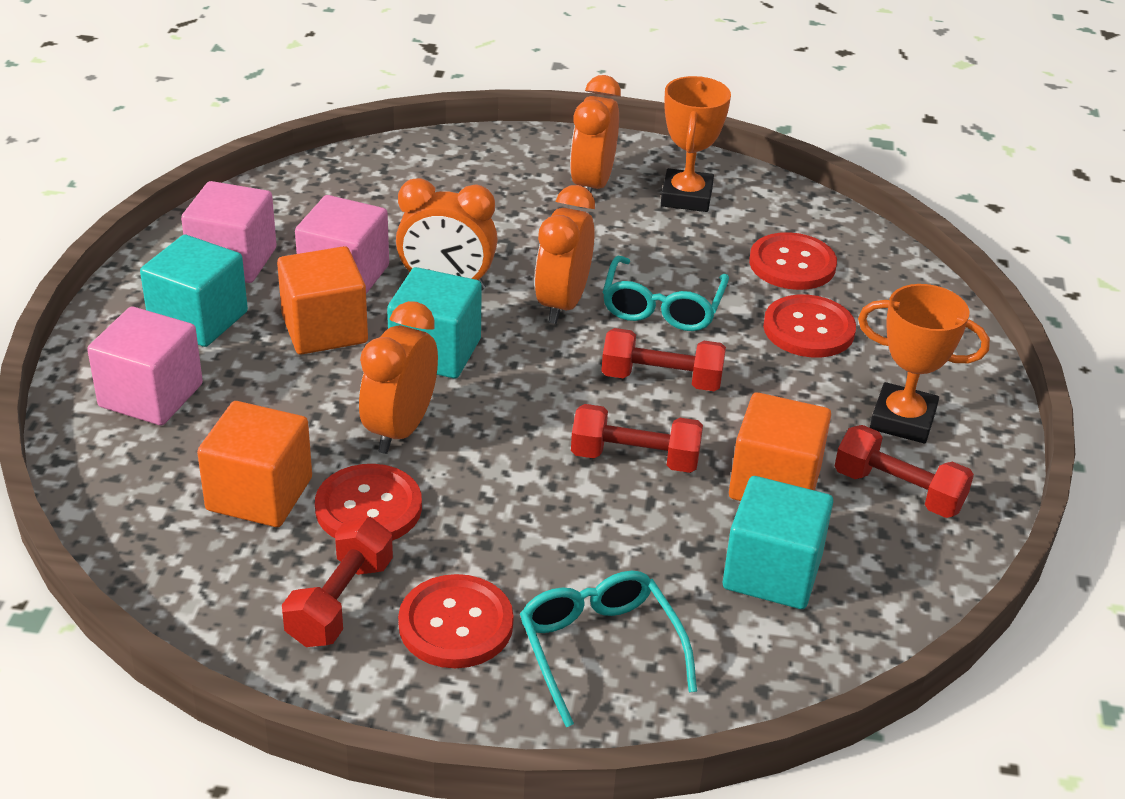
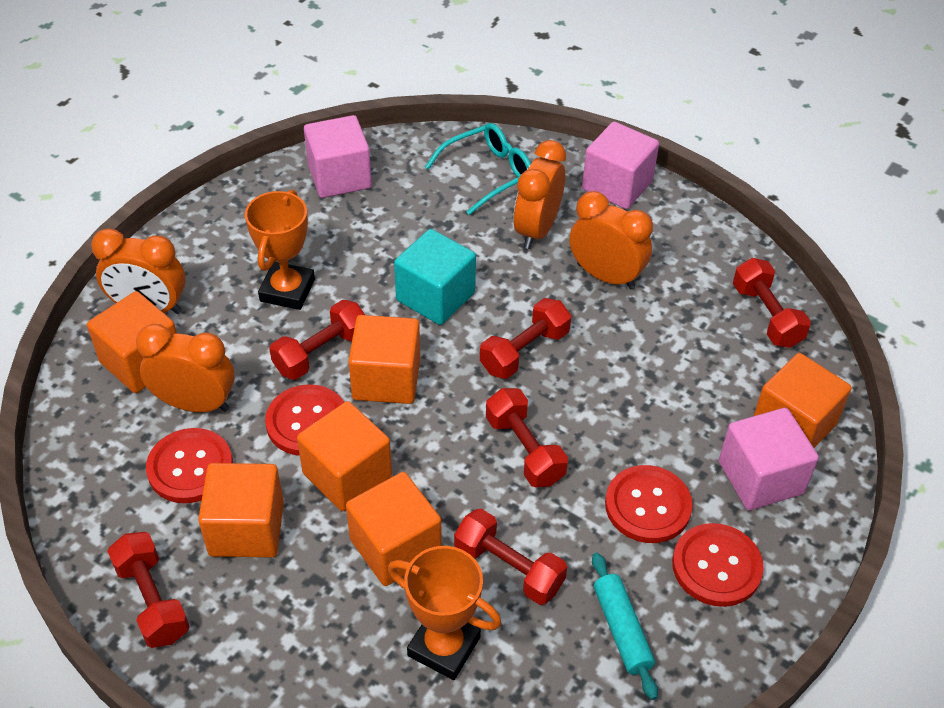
orange cube: 3 -> 6
red dumbbell: 4 -> 6
turquoise cube: 3 -> 1
turquoise glasses: 2 -> 1
turquoise rolling pin: 0 -> 1

